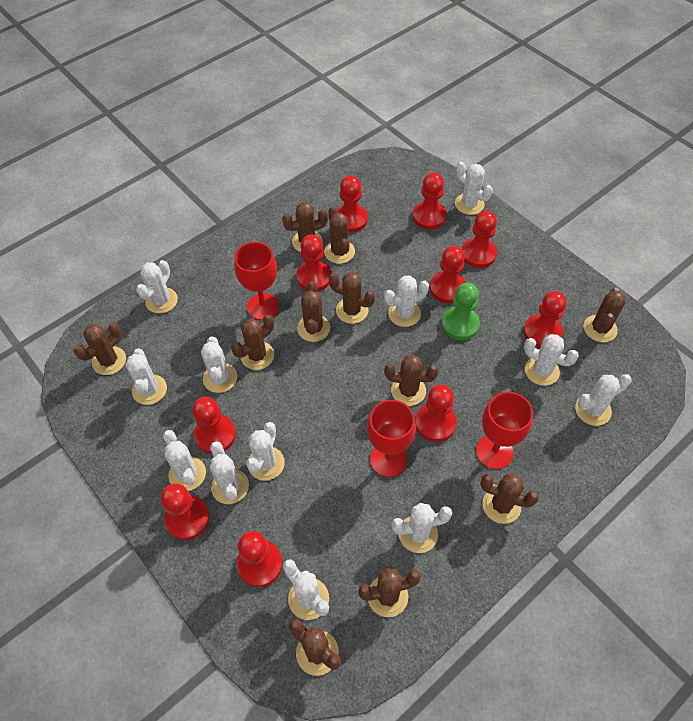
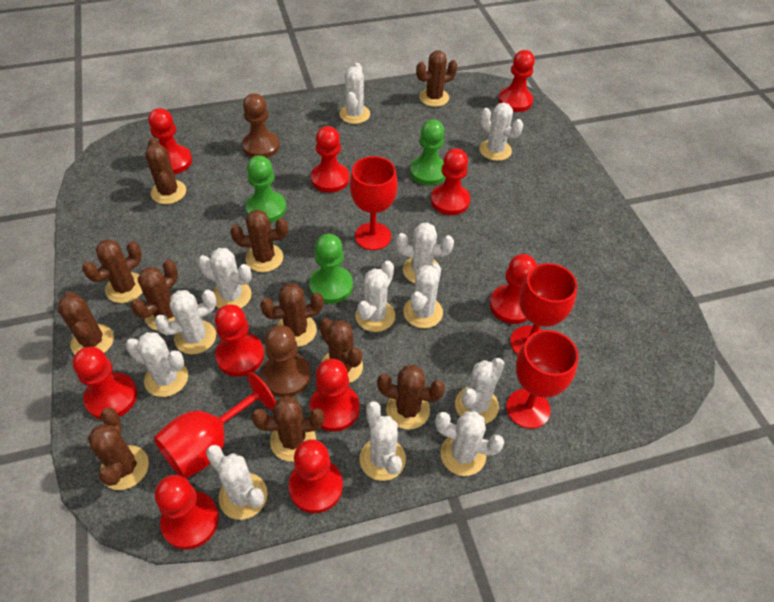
brown pawn: 0 -> 2
green pawn: 1 -> 3
red goblet: 3 -> 4

